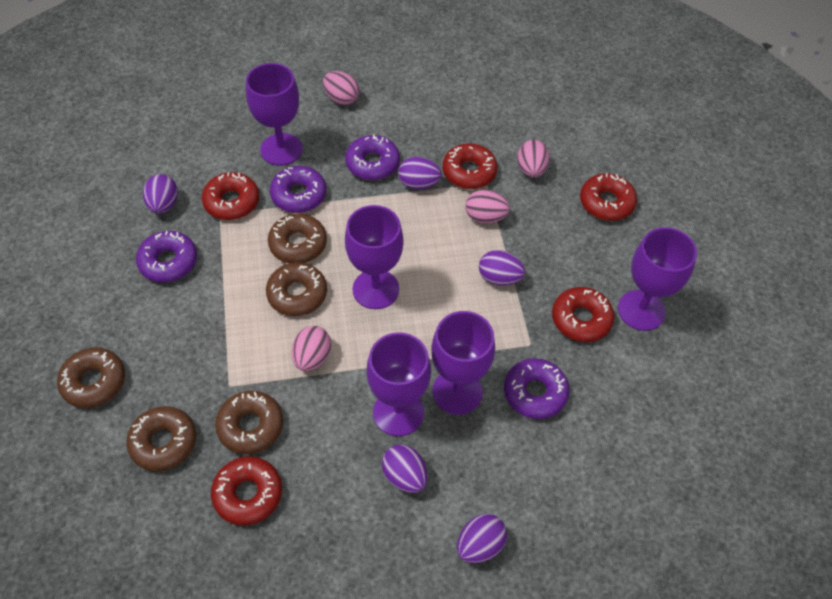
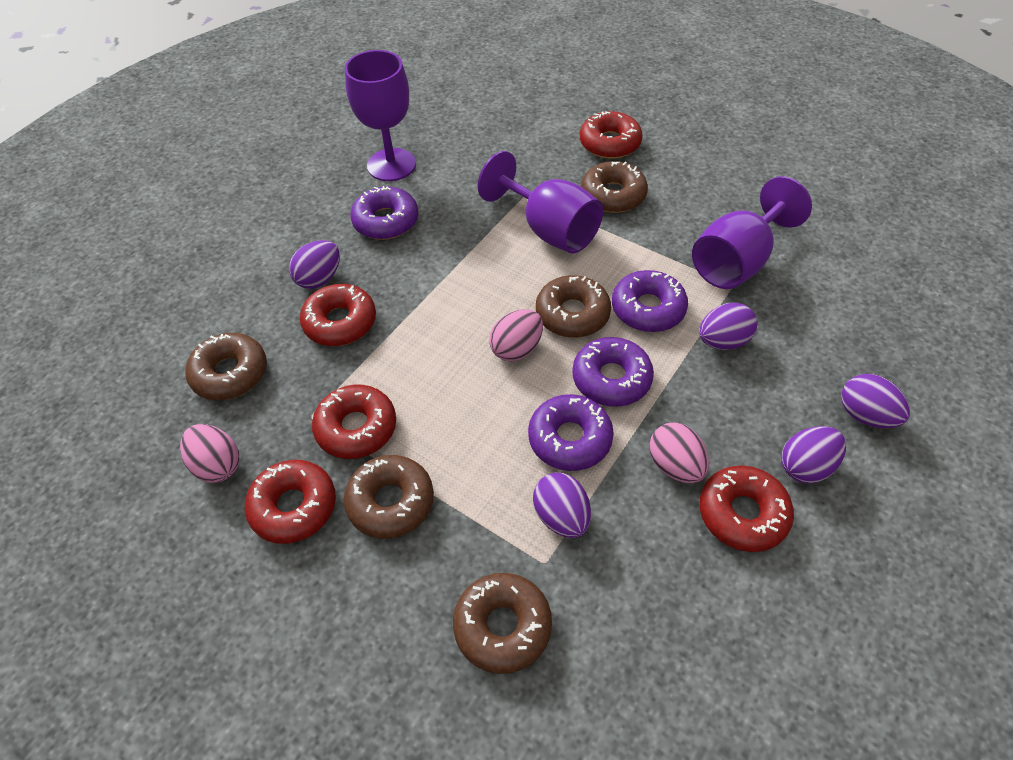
pink egg: 4 -> 3
purple goblet: 5 -> 3

